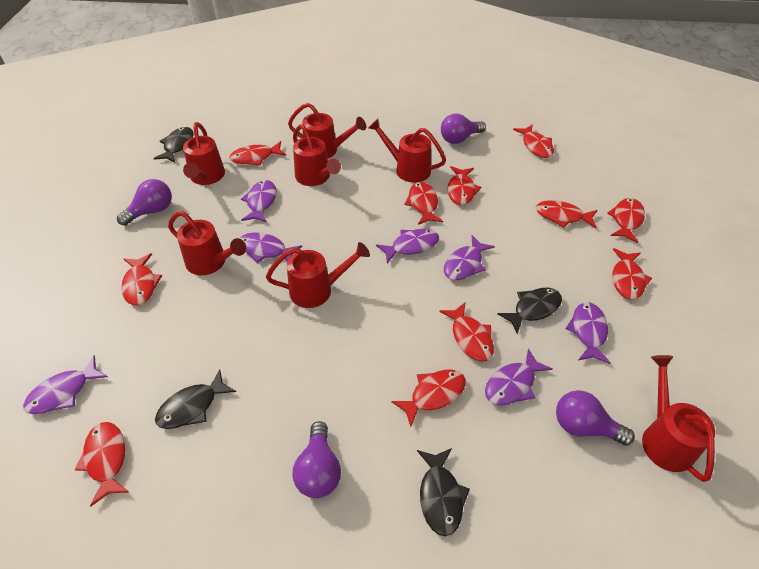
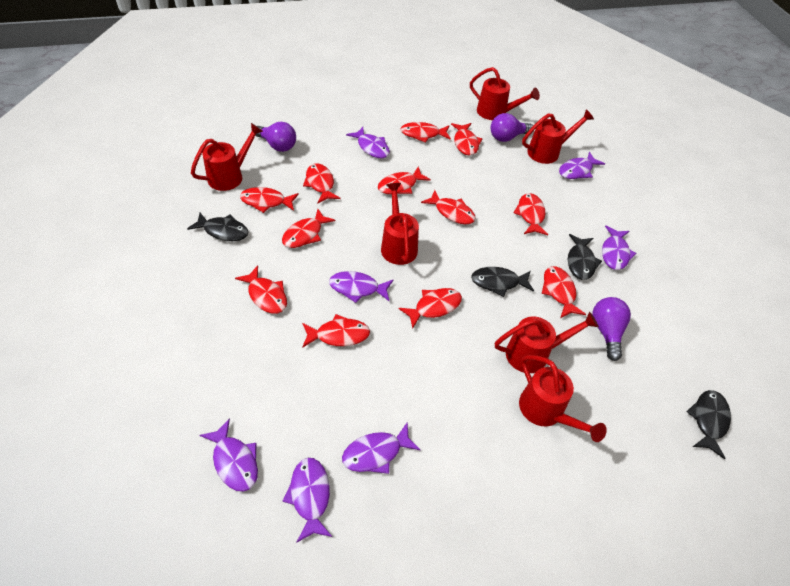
purple light bulb: 4 -> 3
red fish: 11 -> 12
red watering can: 7 -> 6

